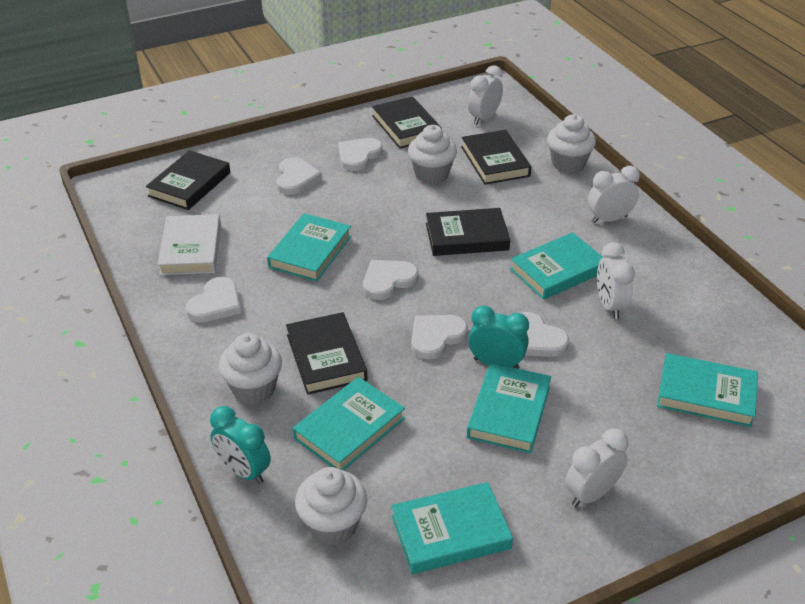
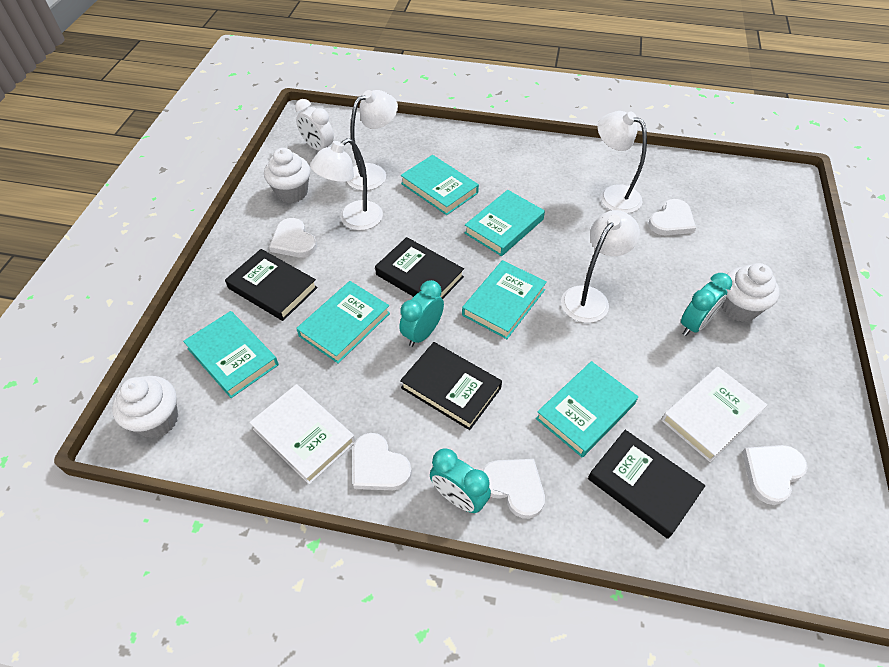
black book: 5 -> 4
turquoise clock: 2 -> 3
white book: 1 -> 2
white clock: 4 -> 1
white cupcake: 4 -> 3
white heart: 6 -> 5
white lamp: 0 -> 4

